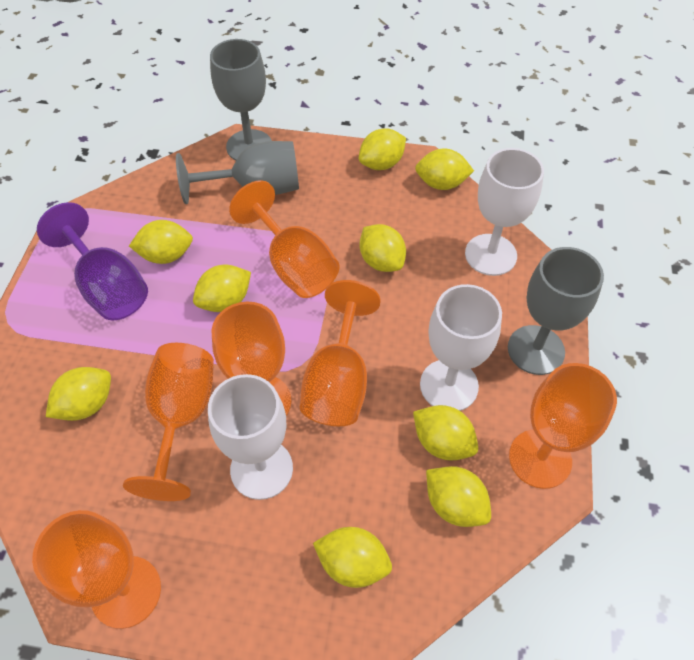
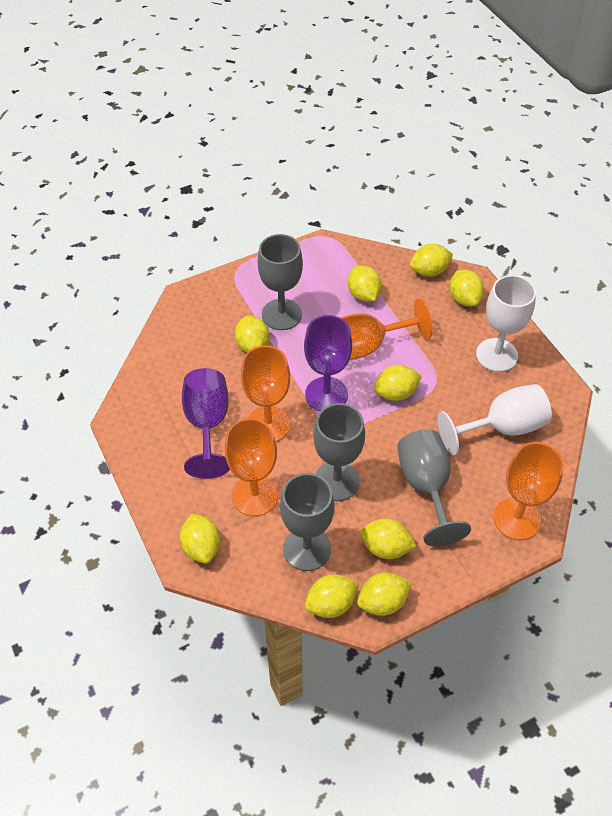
grey goblet: 3 -> 4
orange goblet: 6 -> 4
purple goblet: 1 -> 2
white goblet: 3 -> 2

